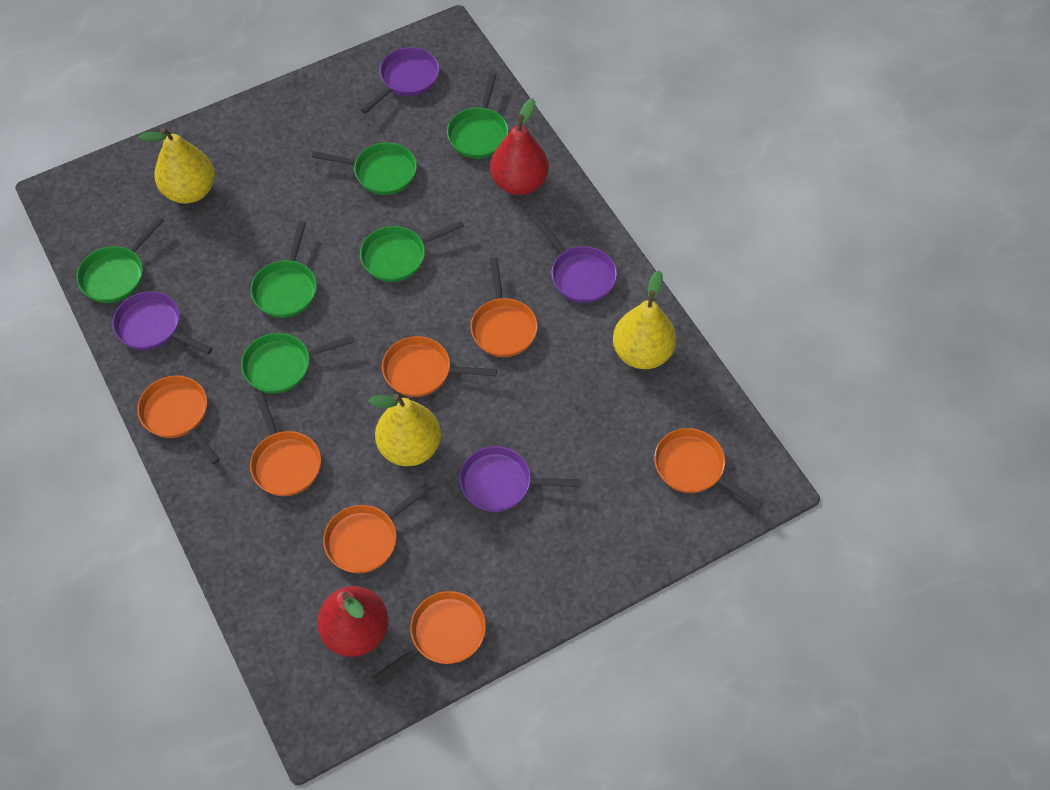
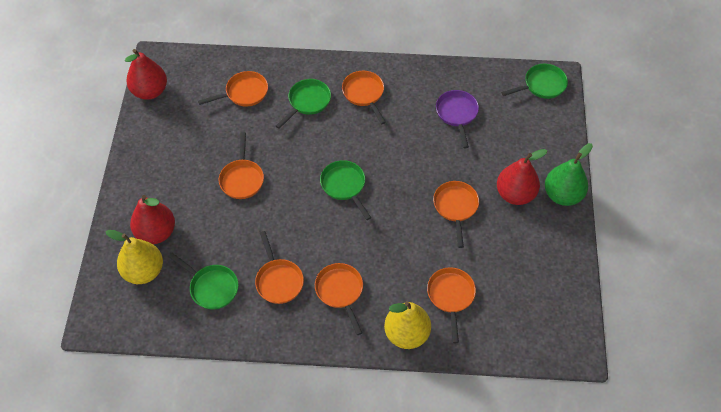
green pan: 6 -> 4
green pear: 0 -> 1
purple pan: 4 -> 1
red pear: 2 -> 3
yellow pear: 3 -> 2

